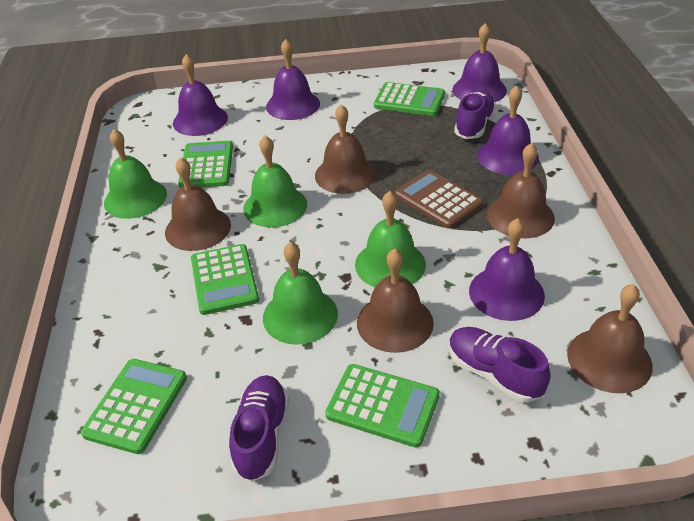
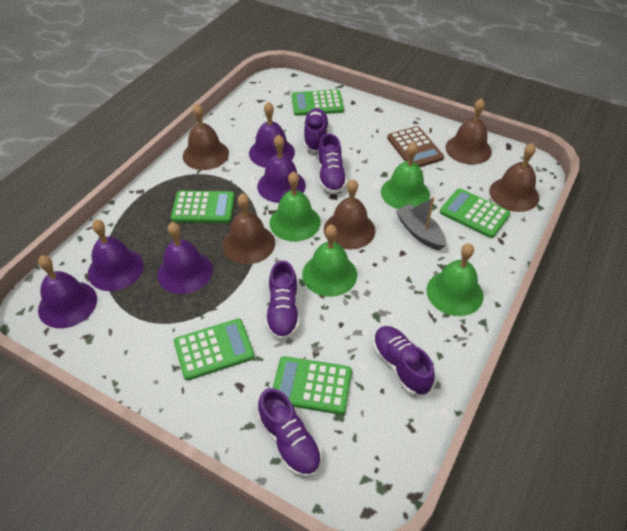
grey boat: 0 -> 1
purple shoe: 3 -> 5

